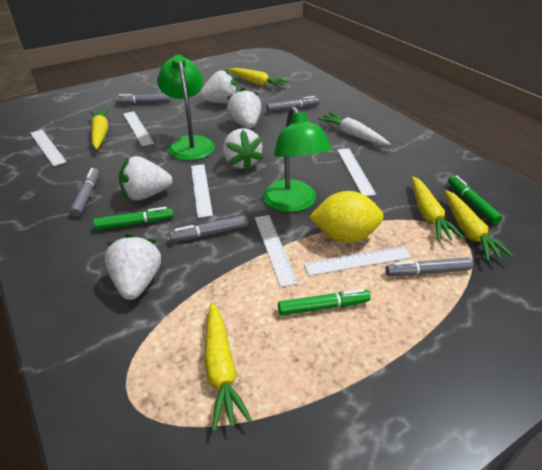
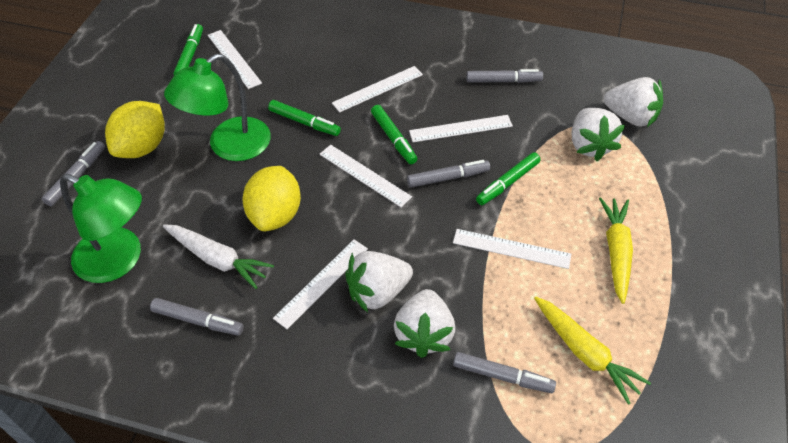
green marker: 3 -> 4
white strawberry: 5 -> 4
yellow carrot: 5 -> 2
yellow lemon: 1 -> 2

